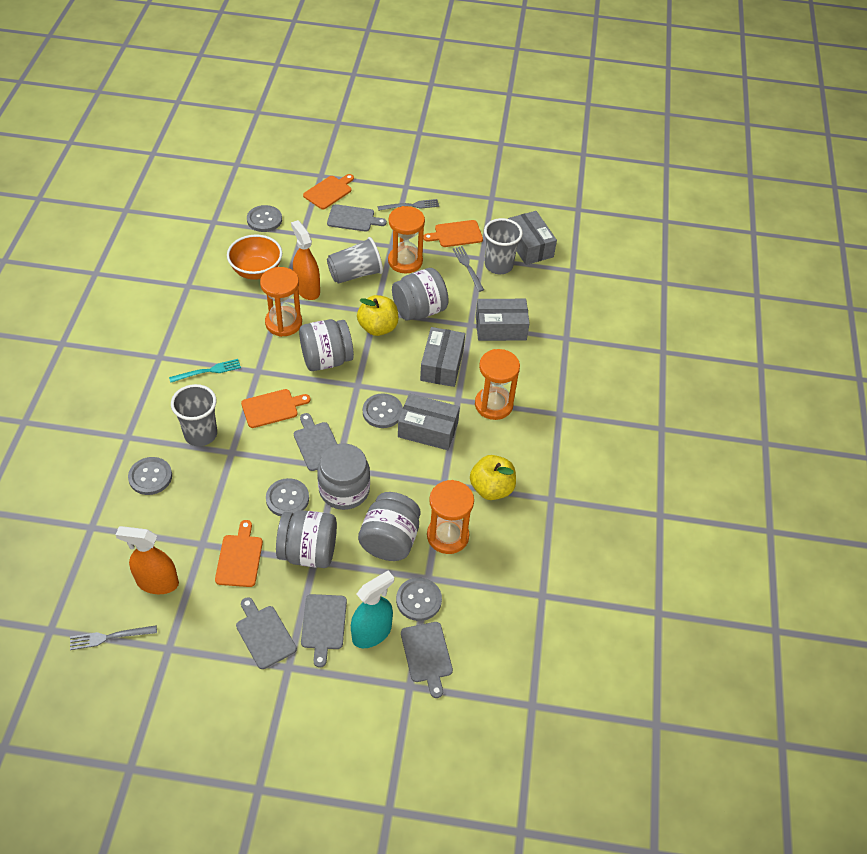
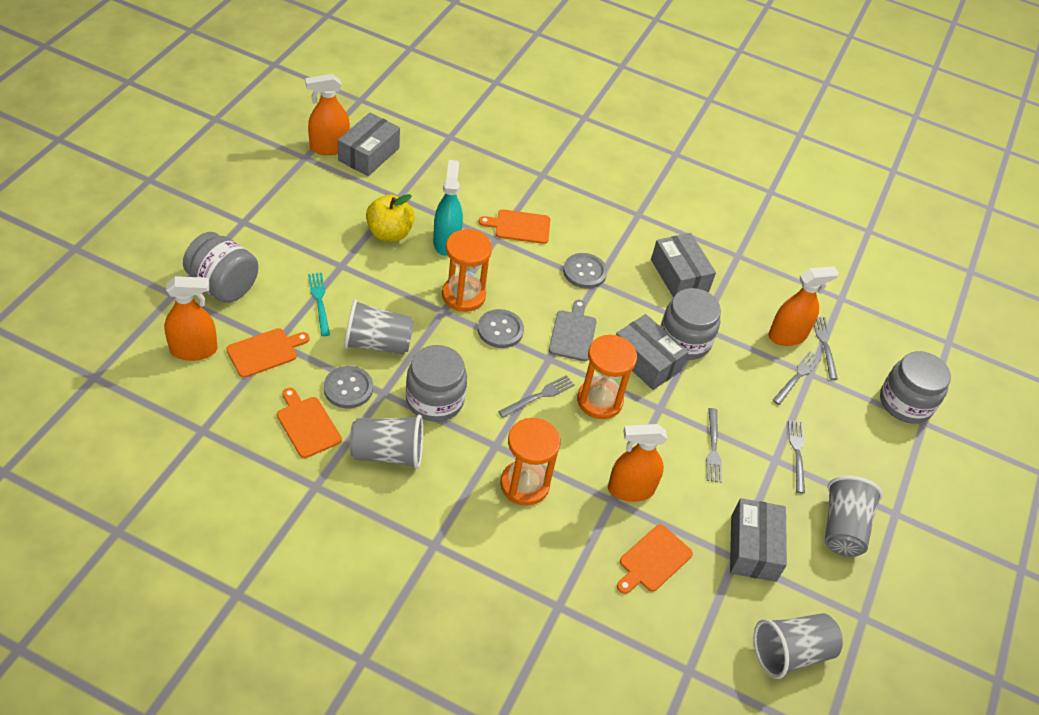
grey button: 5 -> 3
grey cup: 3 -> 4
grey cutting board: 5 -> 1
grey fork: 3 -> 5
grey jar: 5 -> 4
orange bowl: 1 -> 0
orange hourglass: 4 -> 3
orange spray bottle: 2 -> 4
yellow apple: 2 -> 1

